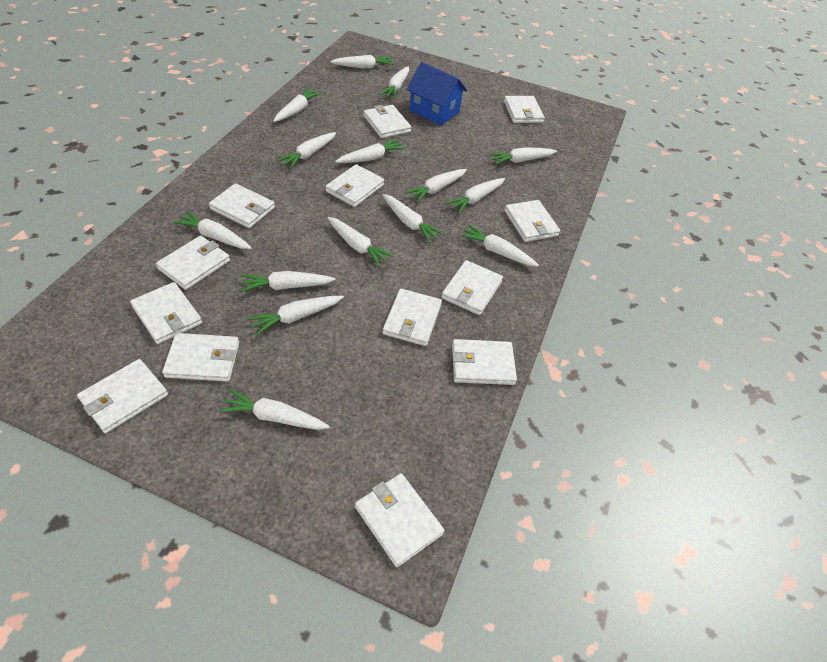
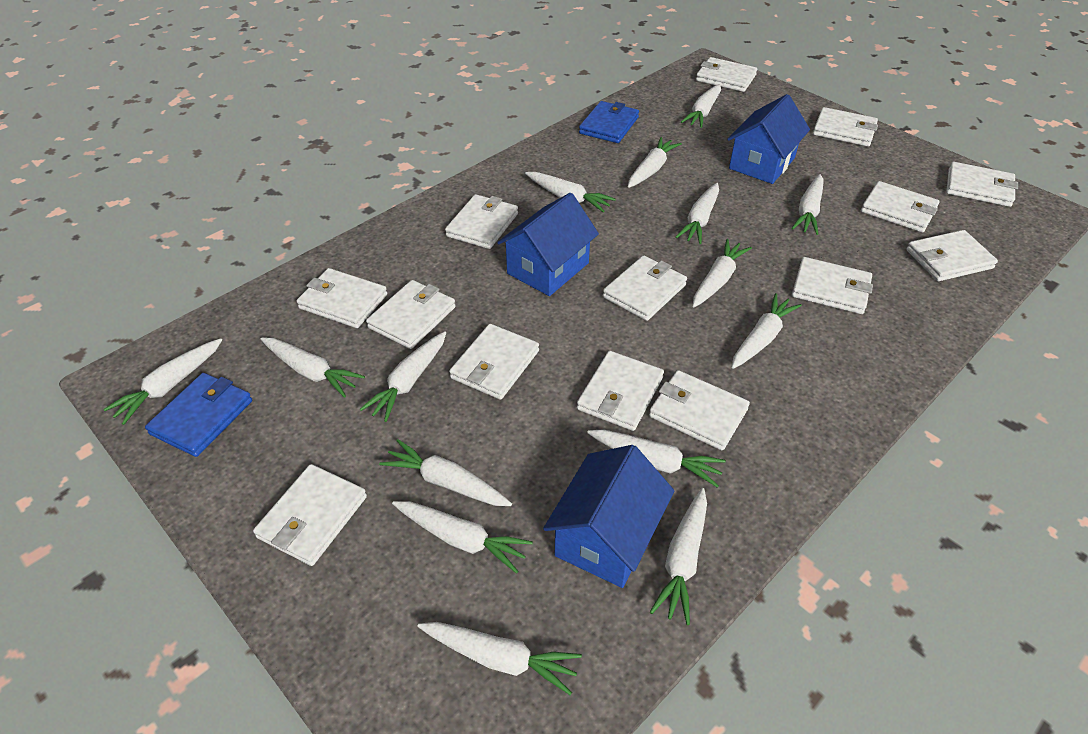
blue house: 1 -> 3
blue wallet: 0 -> 2
white wallet: 13 -> 14

